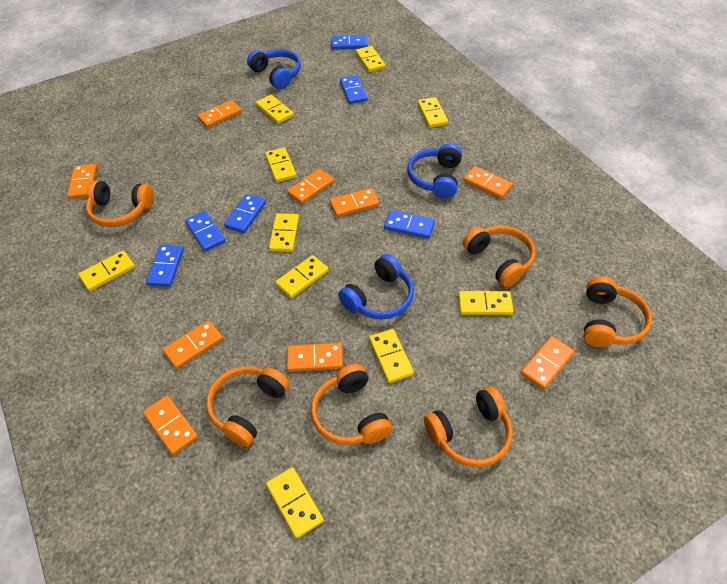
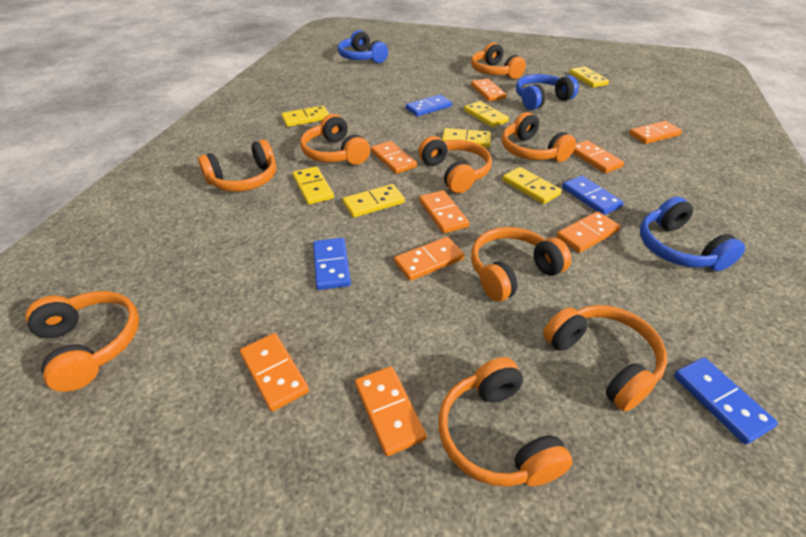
blue domino: 6 -> 4
orange headphones: 6 -> 9
yellow domino: 10 -> 7

